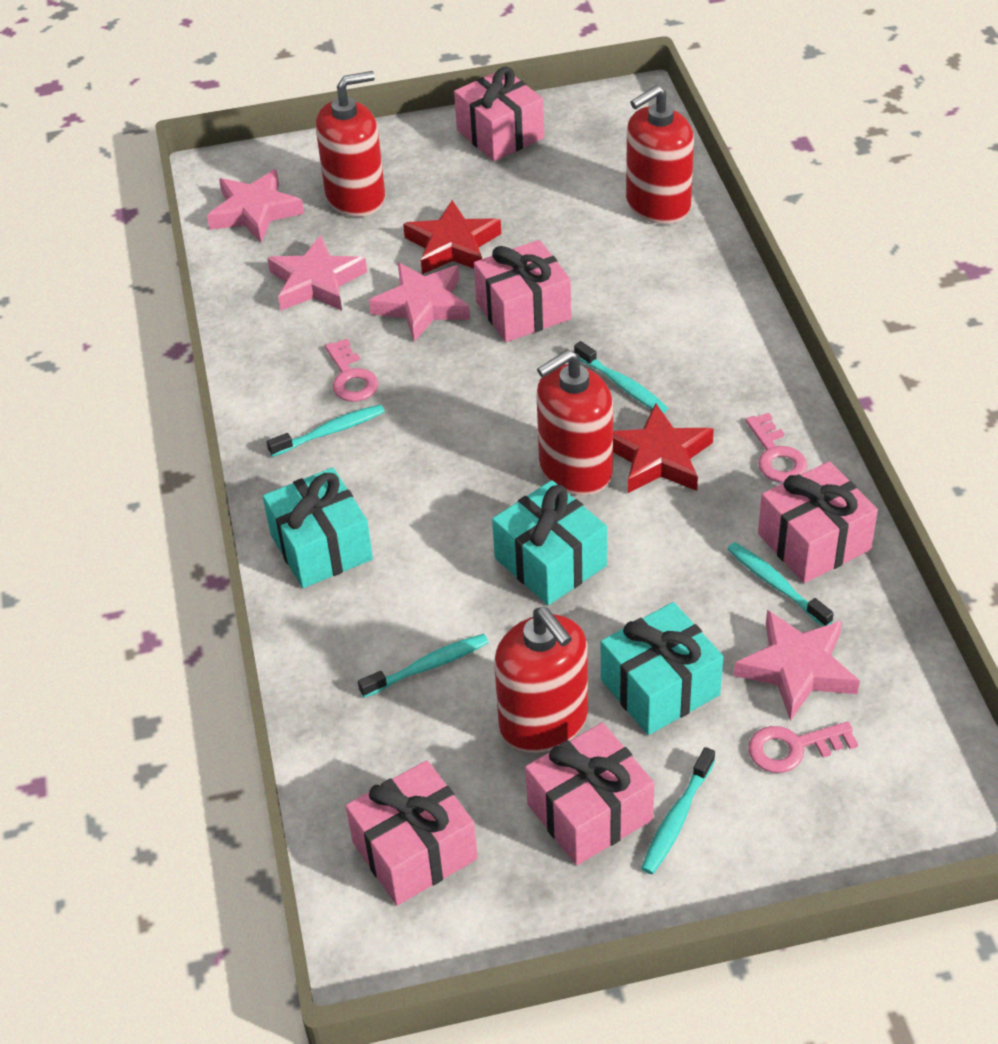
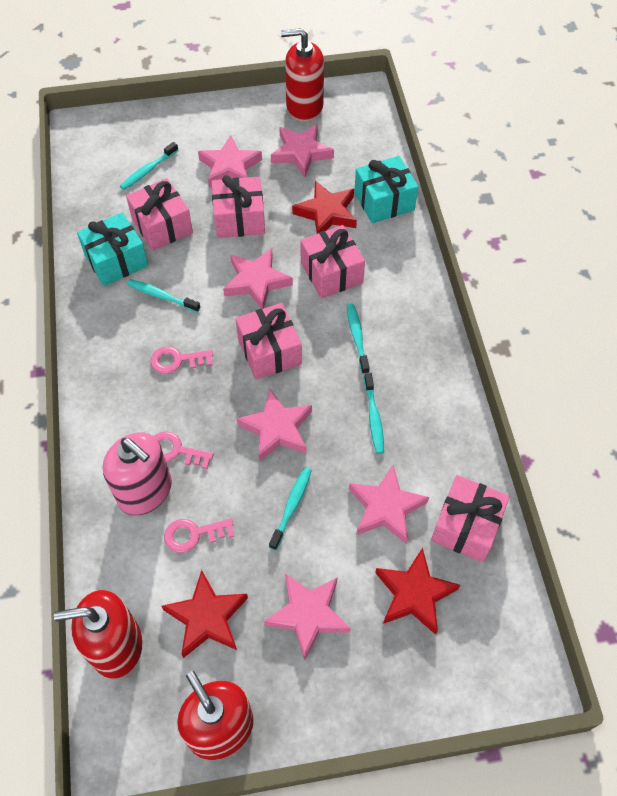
pink soap dispenser: 0 -> 1
pink star: 4 -> 6
red soap dispenser: 4 -> 3
red star: 2 -> 3
turquoise gift: 3 -> 2

